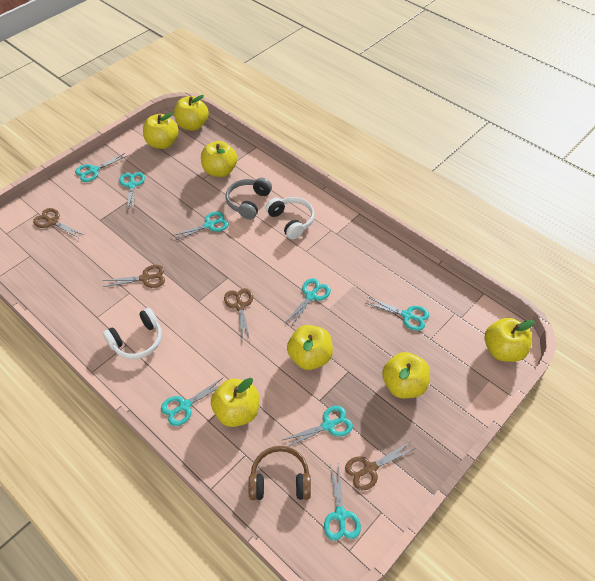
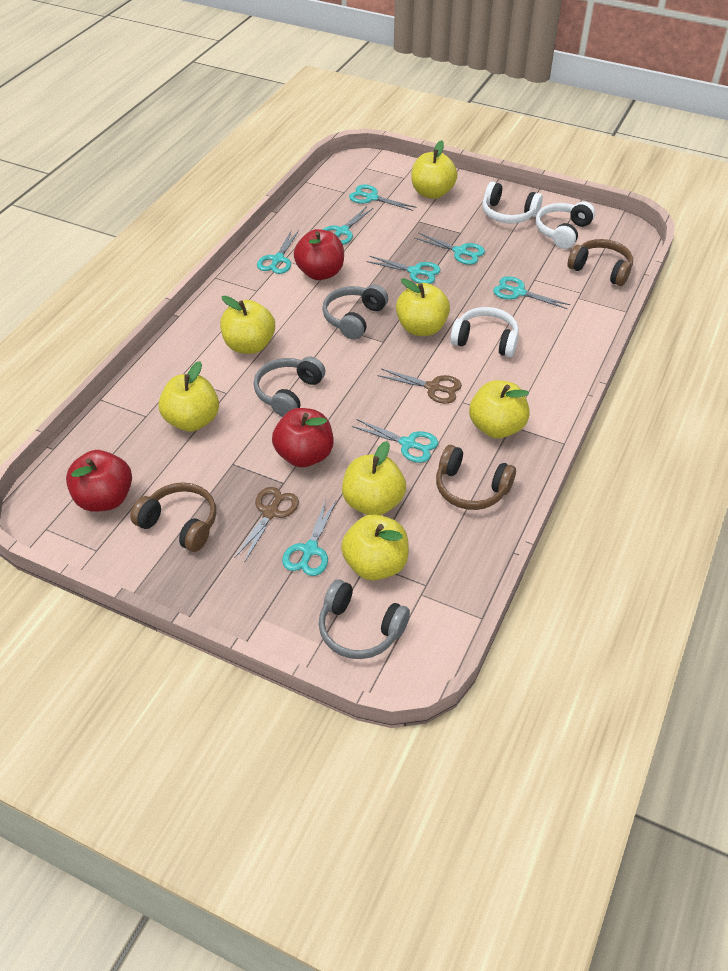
brown headphones: 1 -> 3
brown scissors: 4 -> 2
grey headphones: 1 -> 3
red apple: 0 -> 3
white headphones: 2 -> 3

